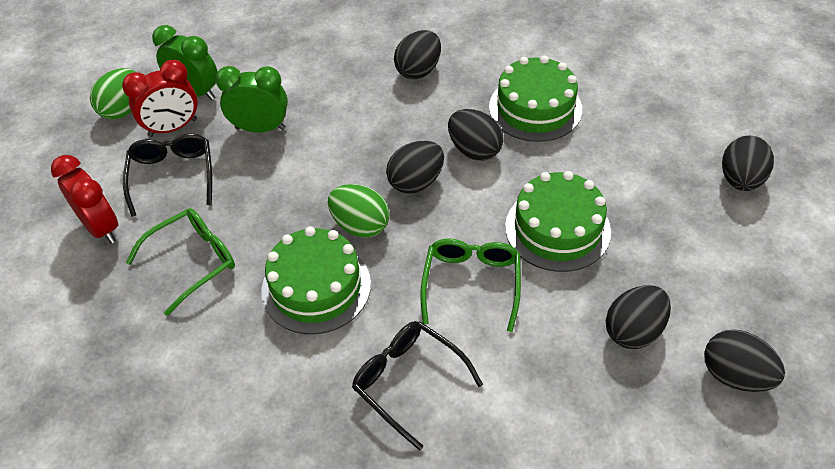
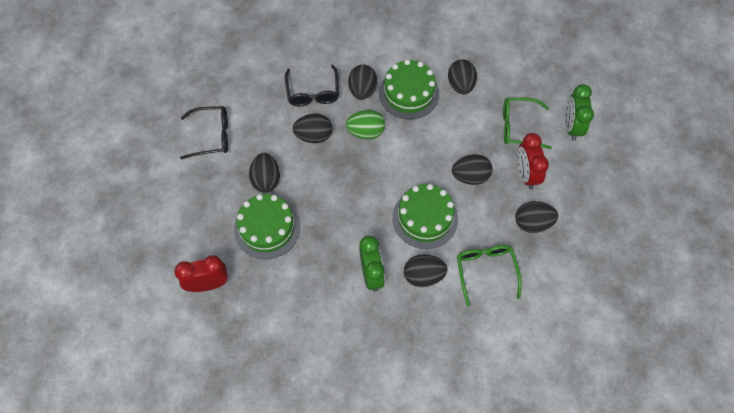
black egg: 6 -> 7
green egg: 2 -> 1

